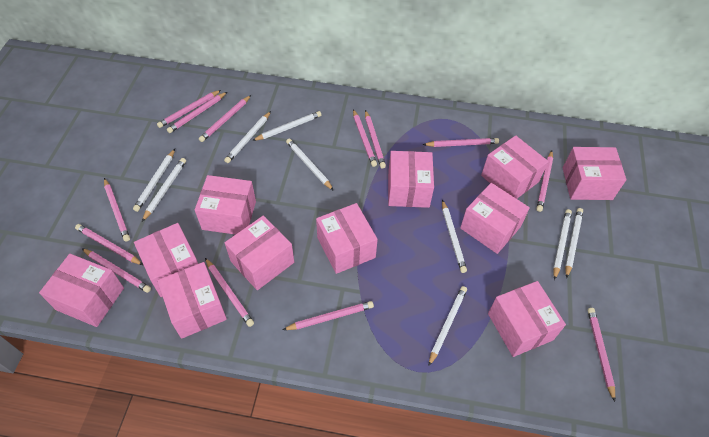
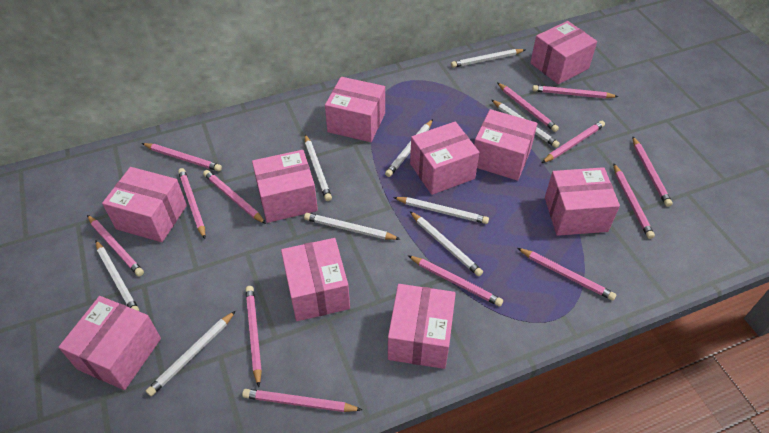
pink box: 11 -> 10

